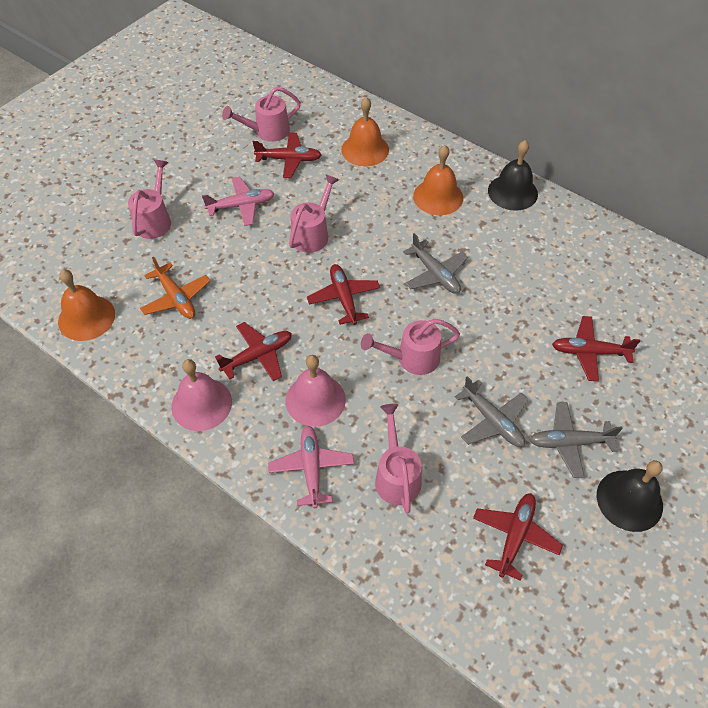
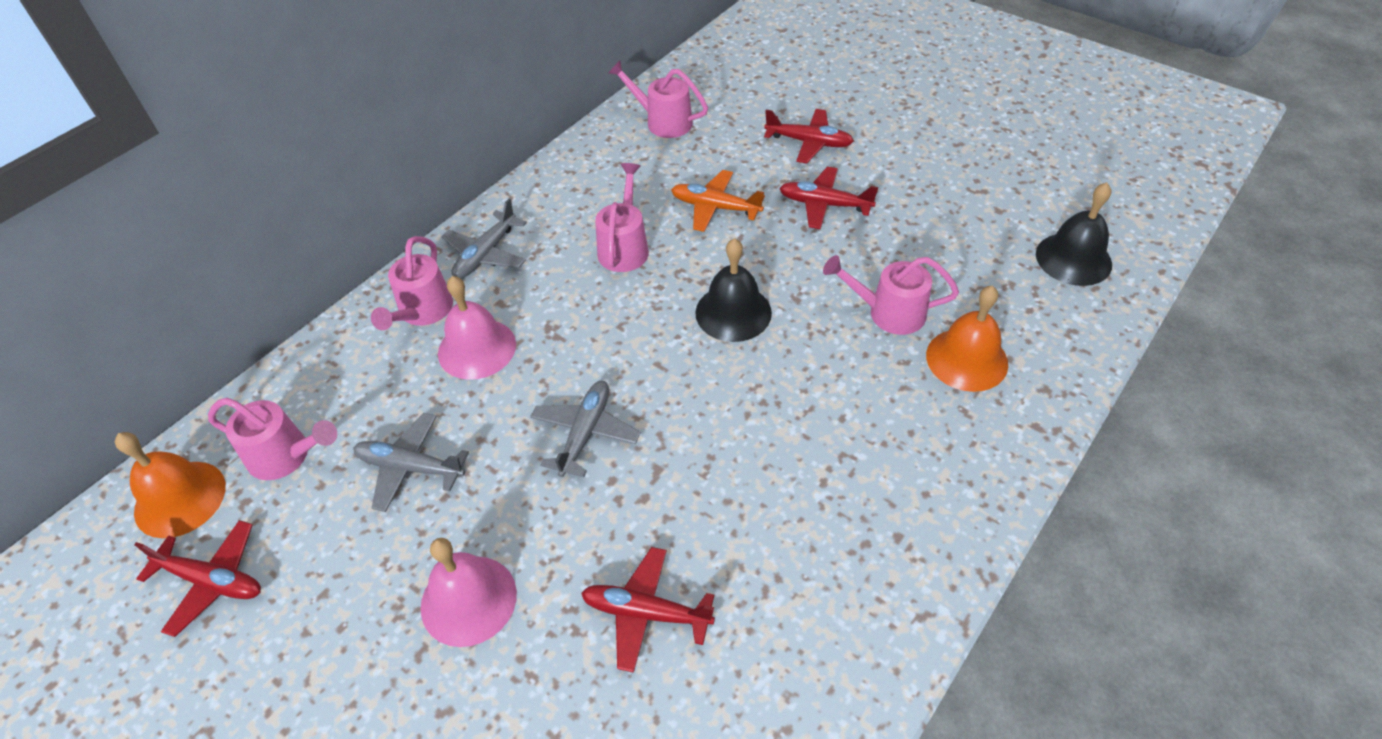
orange bell: 3 -> 2
pink plane: 2 -> 0
red plane: 5 -> 4

